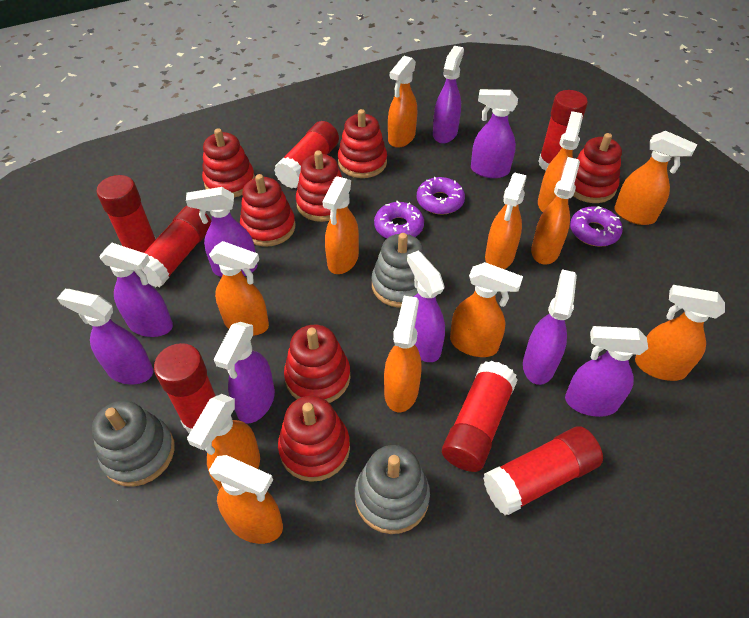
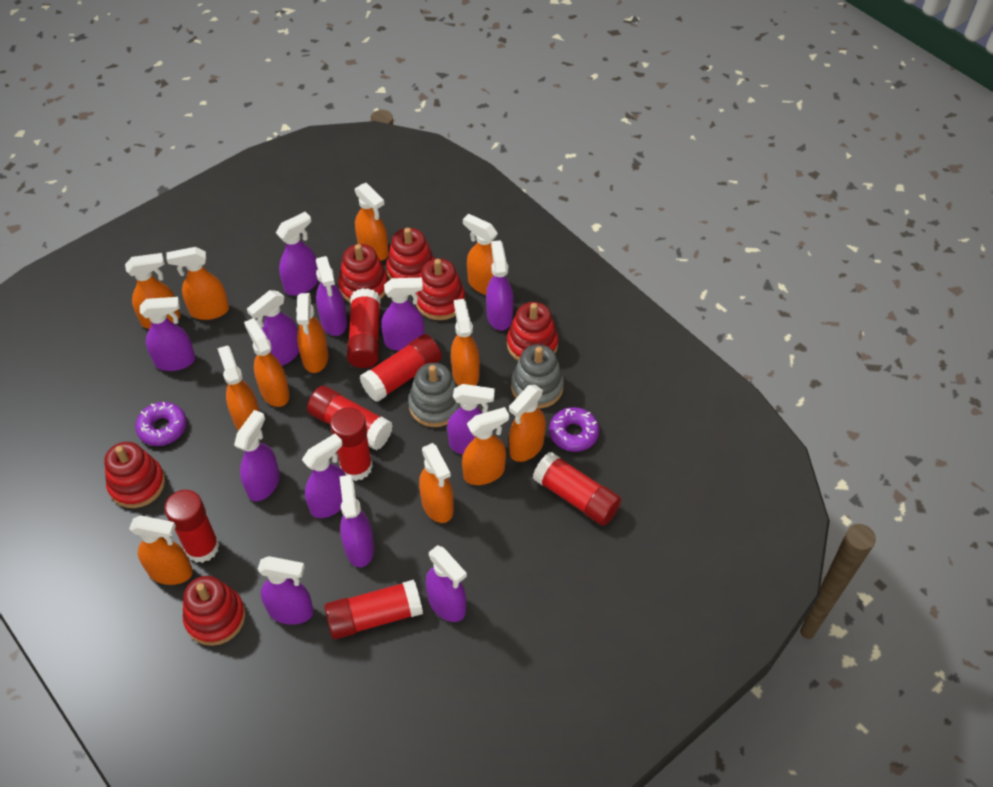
grey stacking toy: 3 -> 2
purple donut: 3 -> 2
purple spray bottle: 9 -> 12
red stacking toy: 7 -> 6

